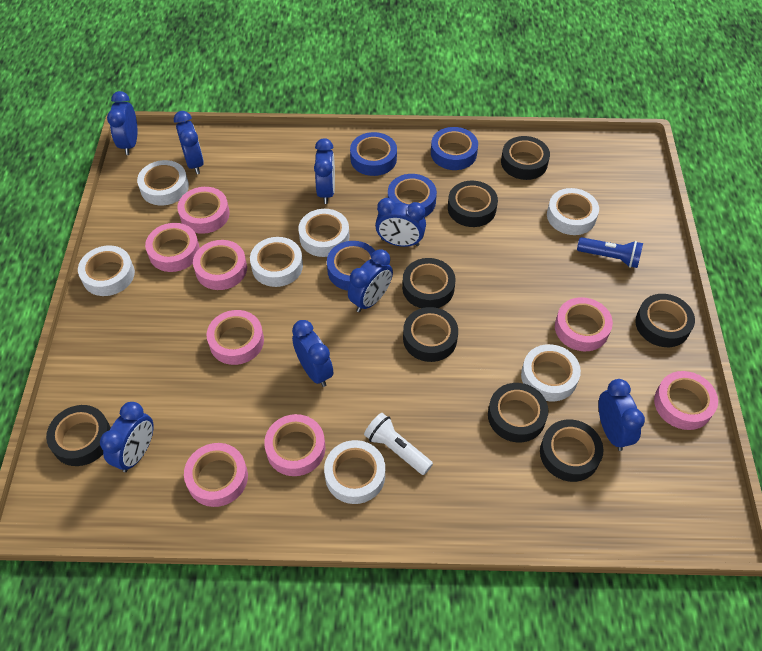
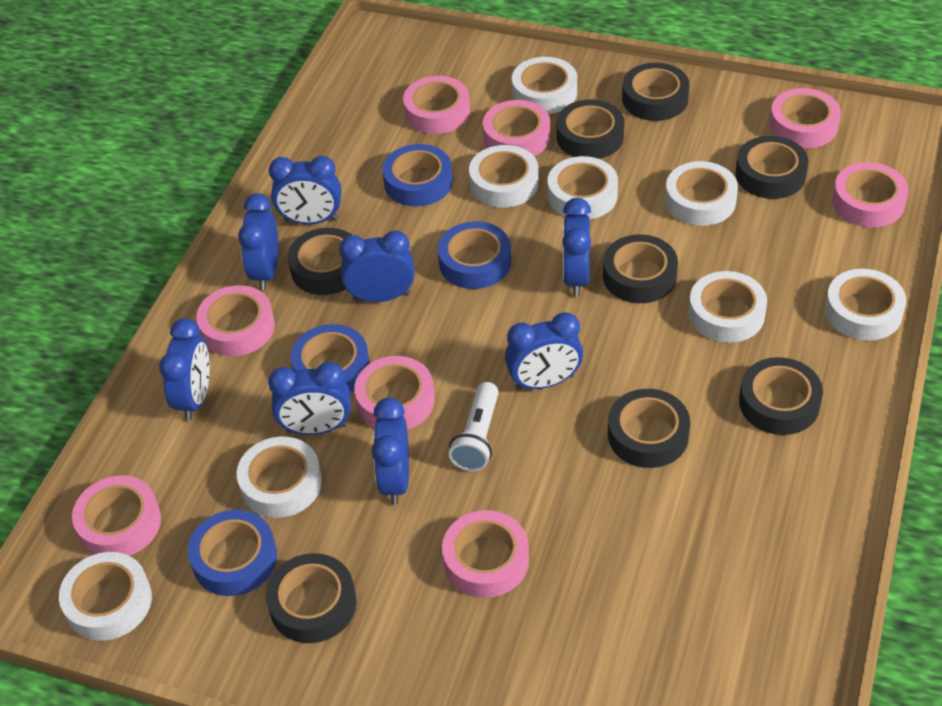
blue flashlight: 1 -> 0
white tape: 7 -> 8

